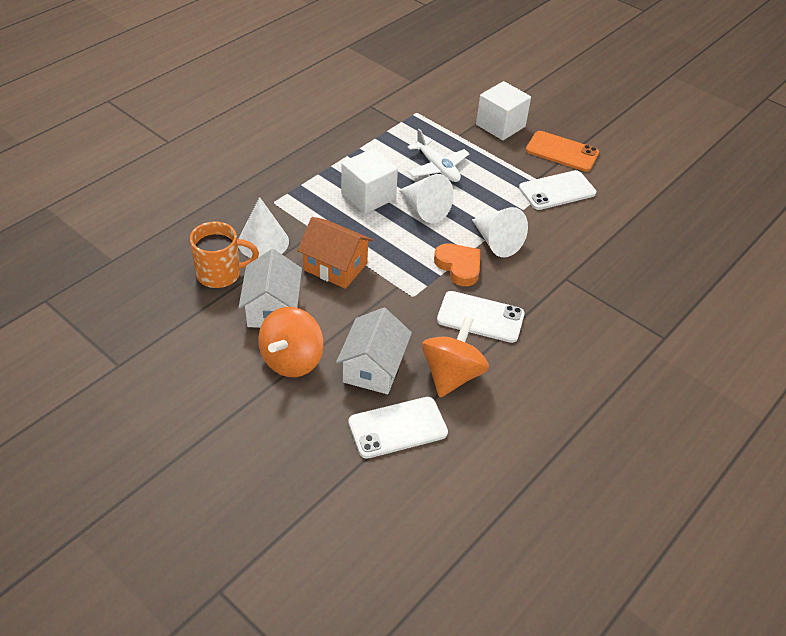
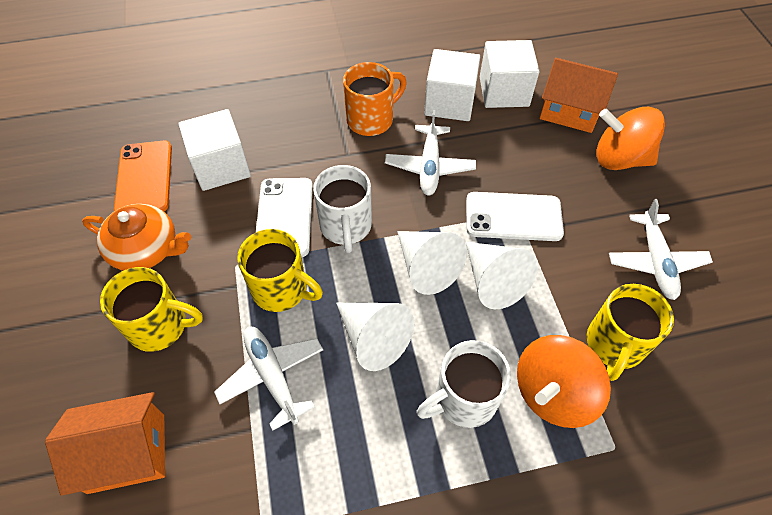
orange heart: 1 -> 0
orange house: 1 -> 2
orange teapot: 0 -> 1
white cube: 2 -> 3
white house: 2 -> 0
white mug: 0 -> 2
white phone: 3 -> 2
white plane: 1 -> 3
yellow mug: 0 -> 3

